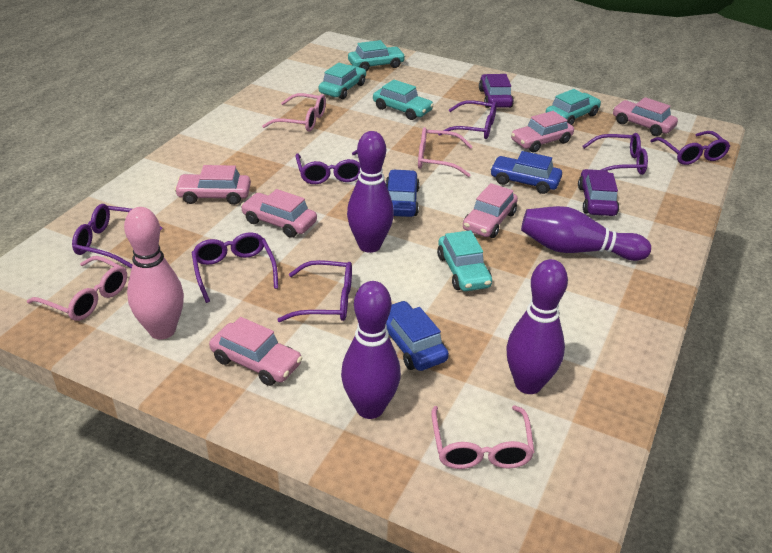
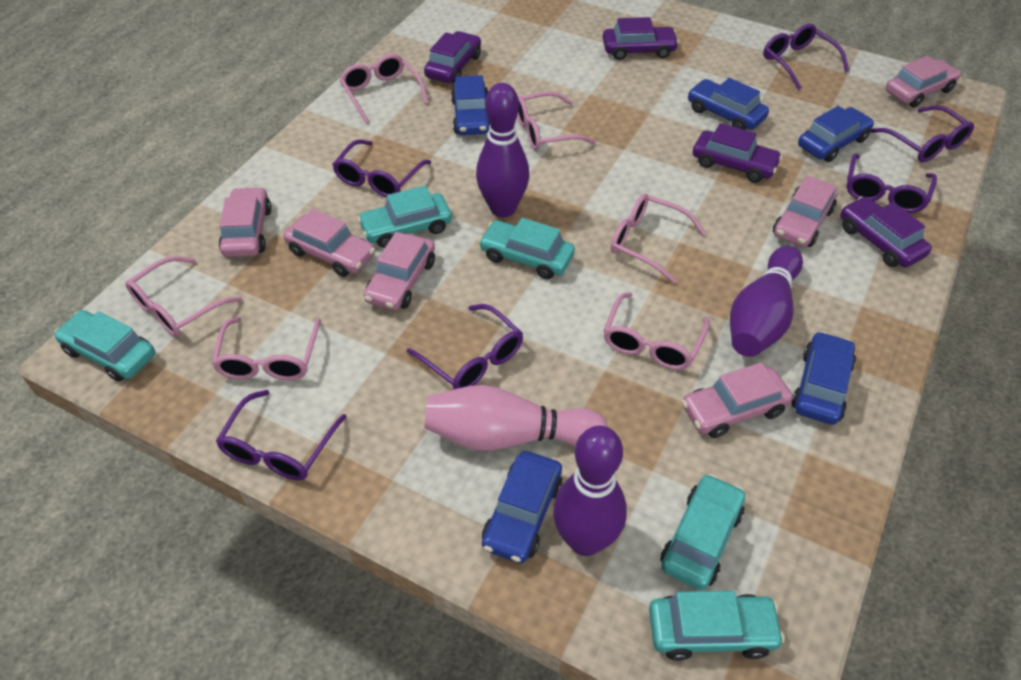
blue car: 3 -> 5
pink glasses: 4 -> 6
purple bowling pin: 4 -> 3
purple car: 2 -> 4
purple glasses: 7 -> 6

